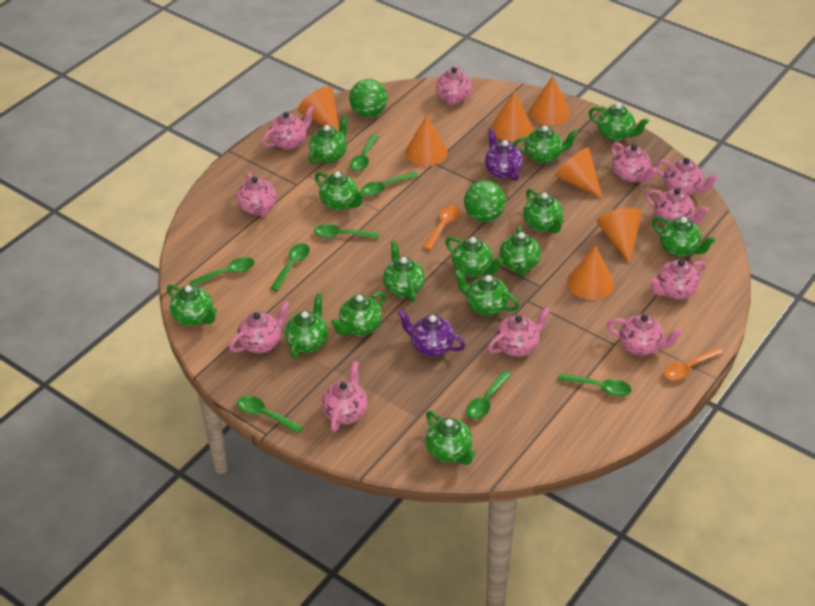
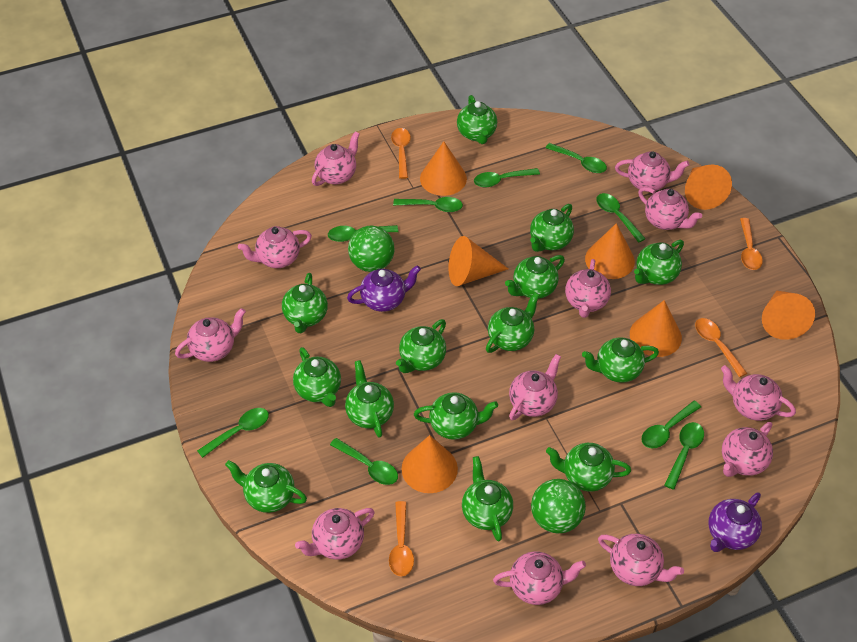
green spoon: 8 -> 9
orange spoon: 2 -> 4
pink teapot: 11 -> 12

